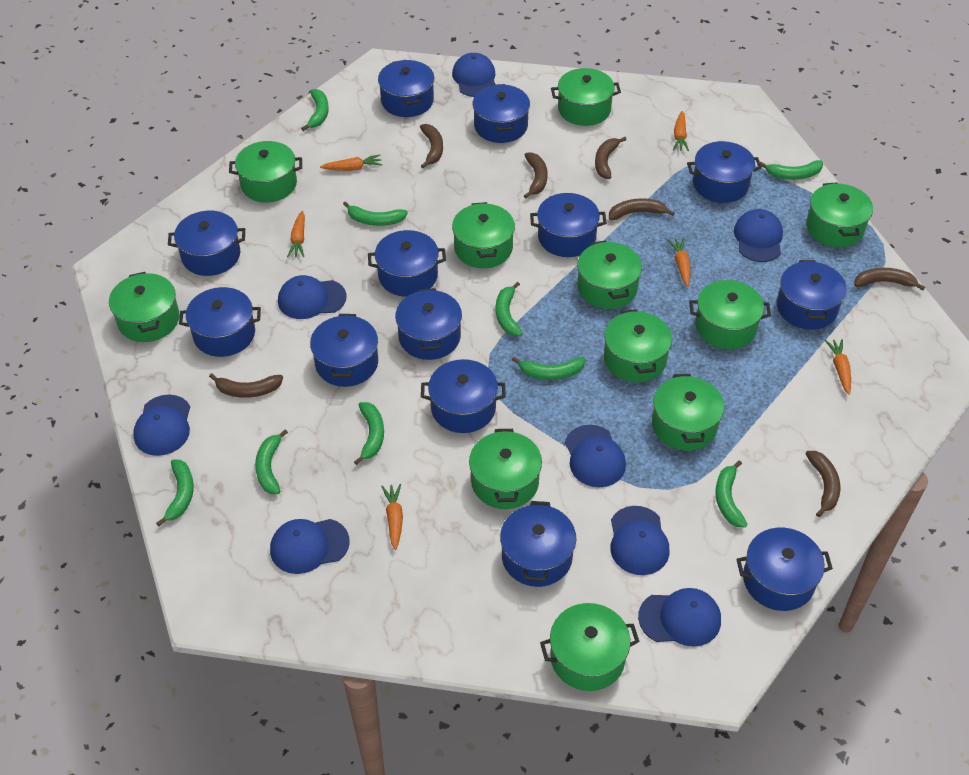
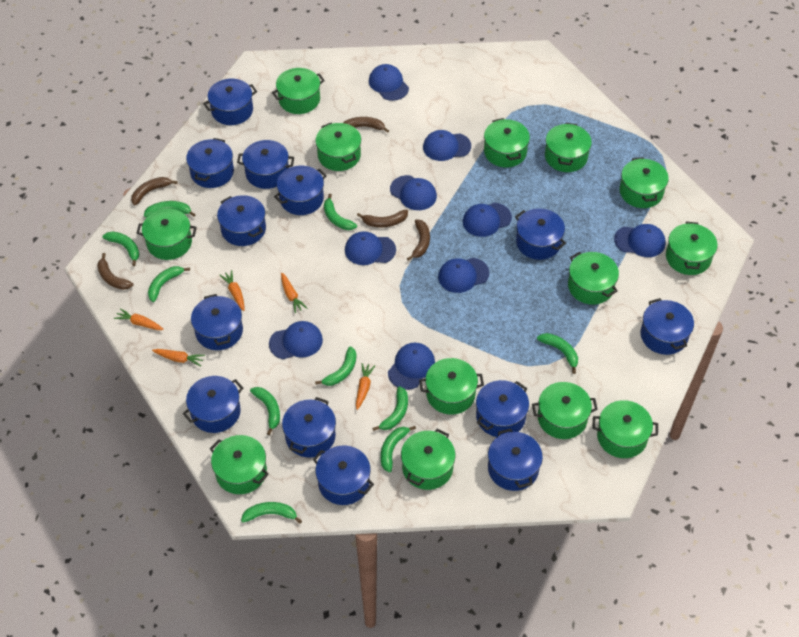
blue cap: 8 -> 9
brown banana: 7 -> 5
green banana: 9 -> 10
green pot: 11 -> 13
orange carrot: 6 -> 5

